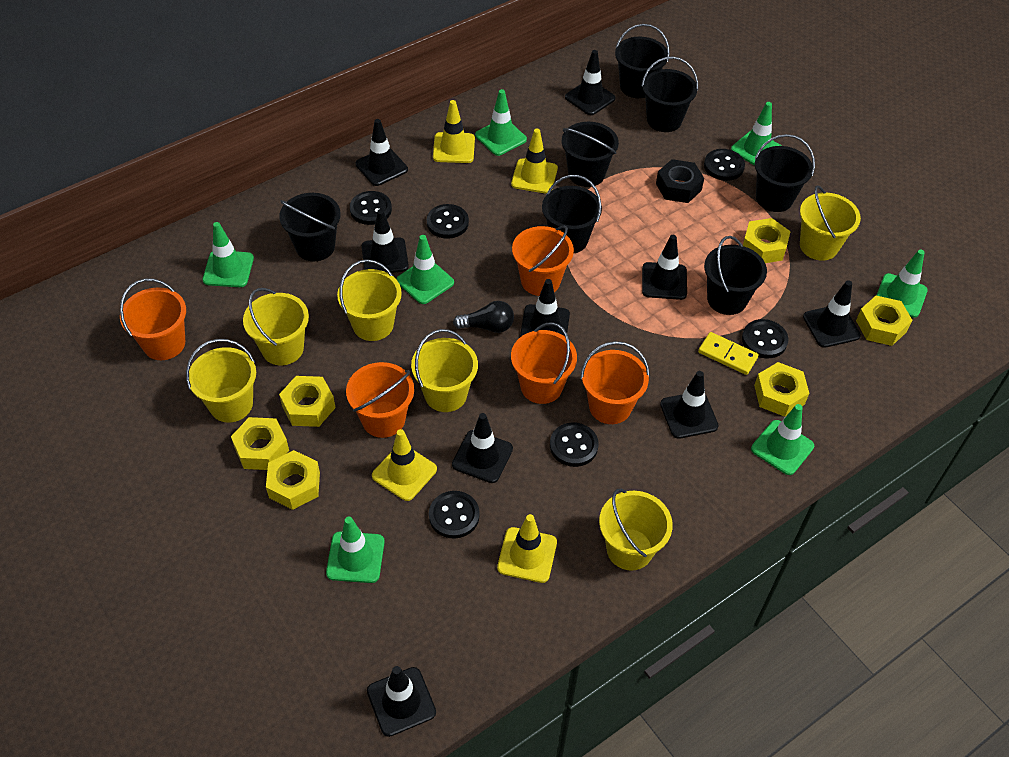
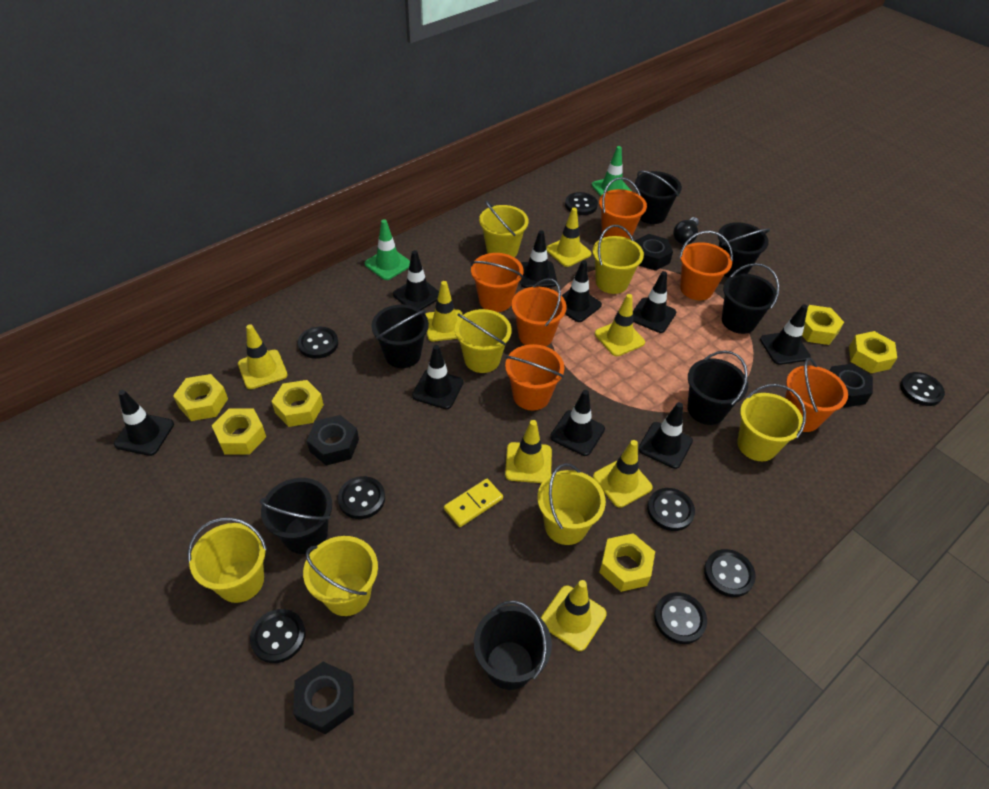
black button: 6 -> 8
black nut: 1 -> 4
green traffic cone: 7 -> 2
orange bucket: 5 -> 6
yellow bucket: 6 -> 7
yellow traffic cone: 4 -> 7

